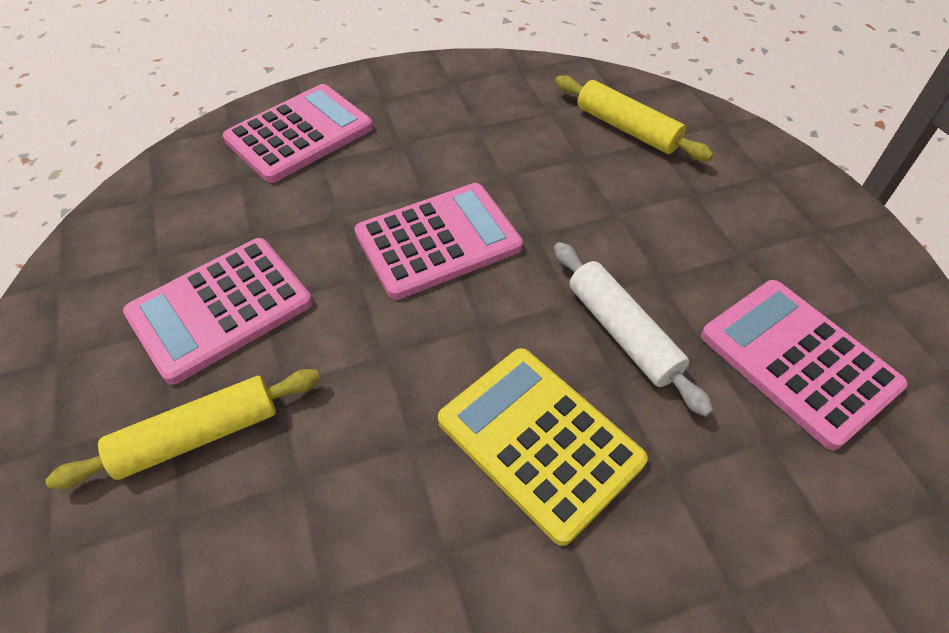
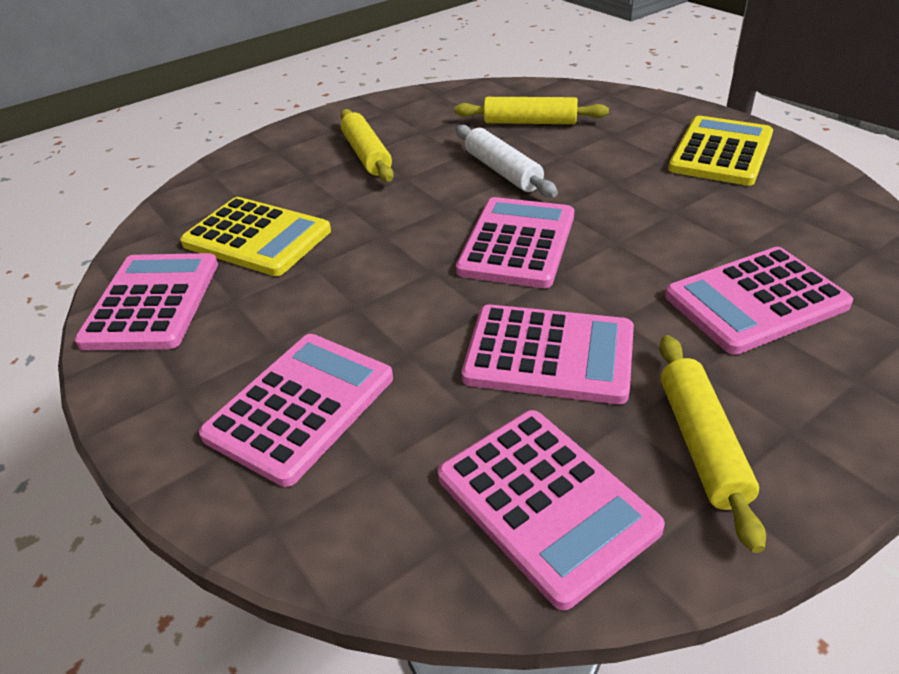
pink calculator: 4 -> 6
yellow calculator: 1 -> 2
yellow rolling pin: 2 -> 3

